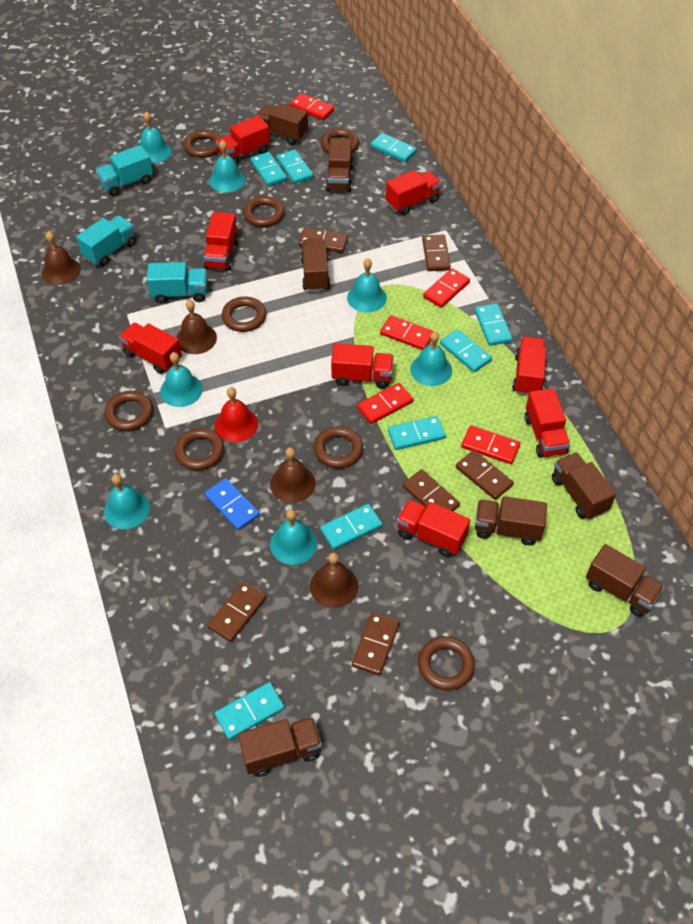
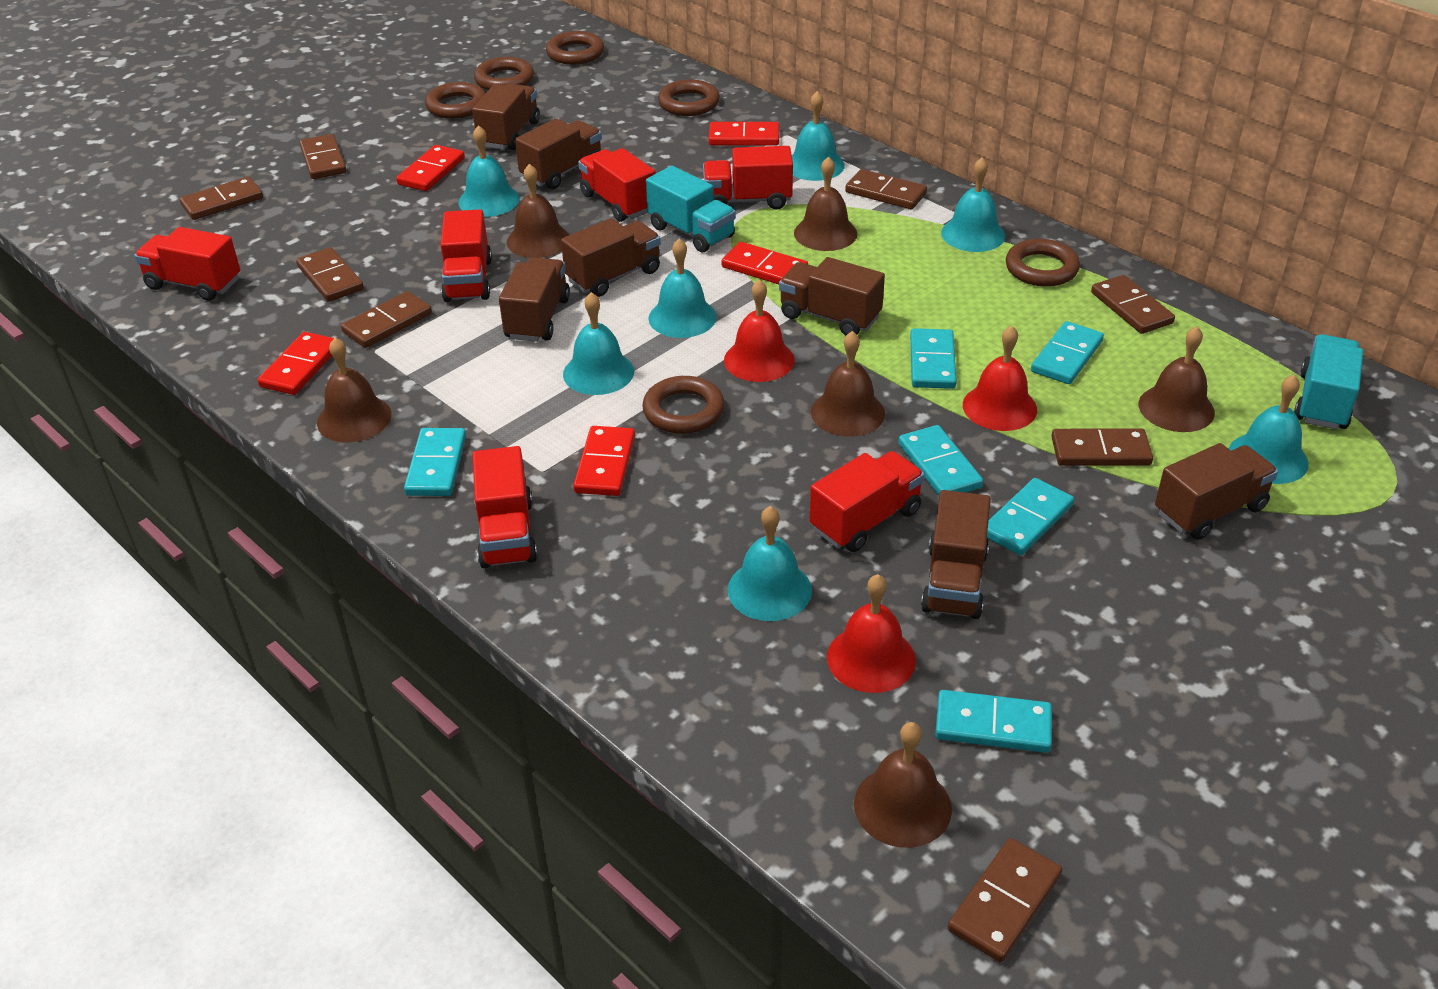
blue domino: 1 -> 0
brown bell: 4 -> 6
brown domino: 6 -> 8
brown ring: 8 -> 6
red bell: 1 -> 3
red truck: 8 -> 6
turquoise domino: 8 -> 6
turquoise truck: 3 -> 2

